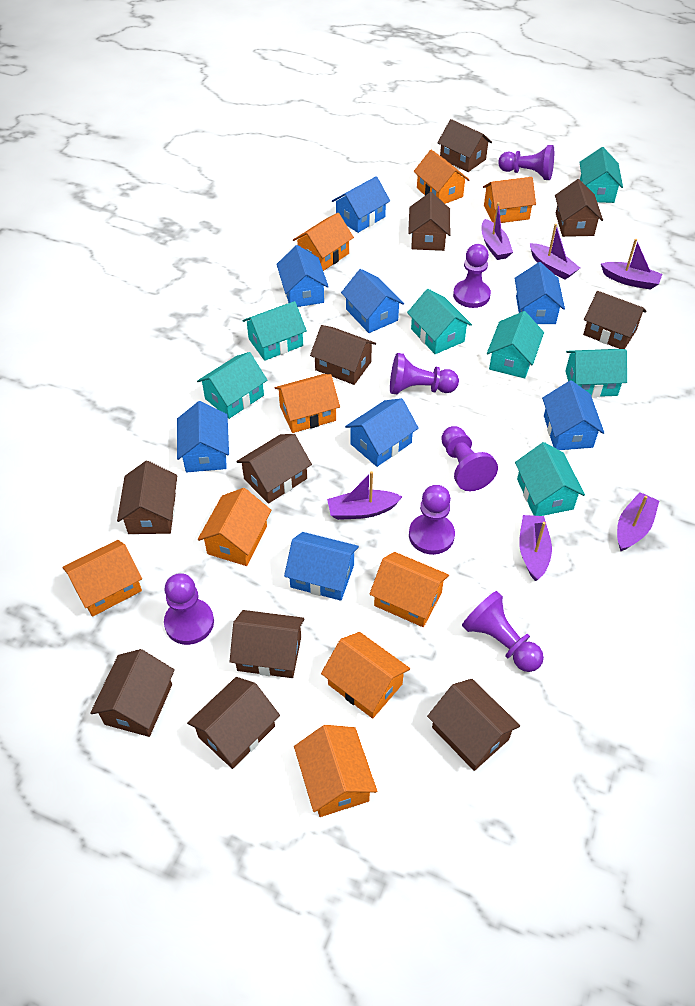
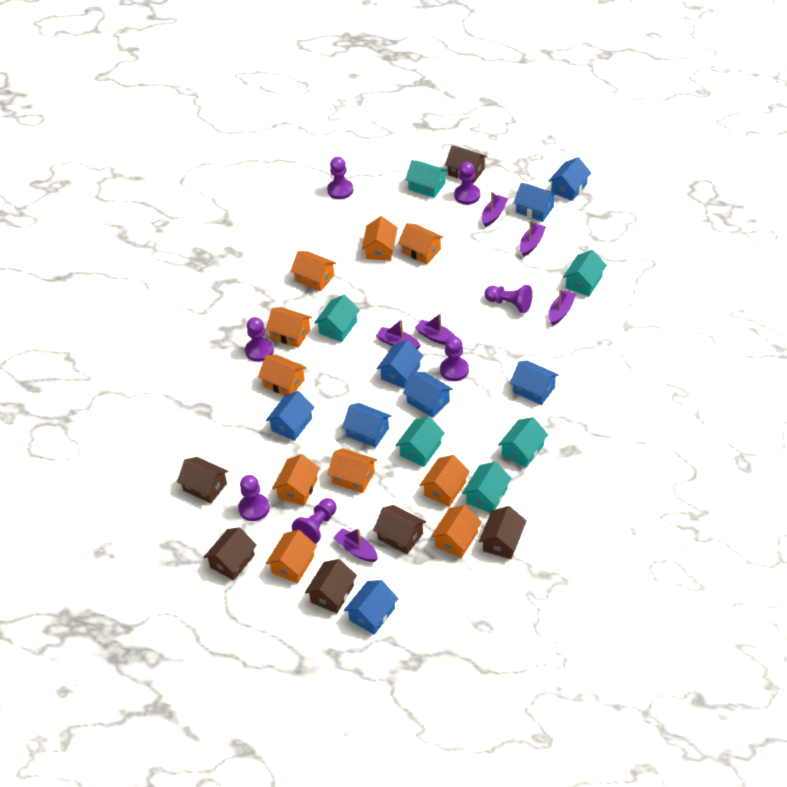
brown house: 11 -> 6
orange house: 9 -> 10
turquoise house: 7 -> 6

